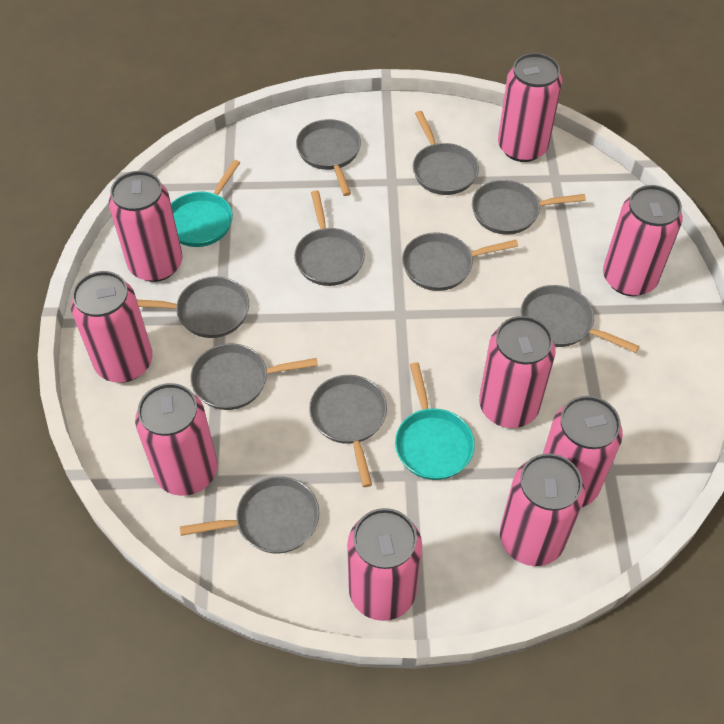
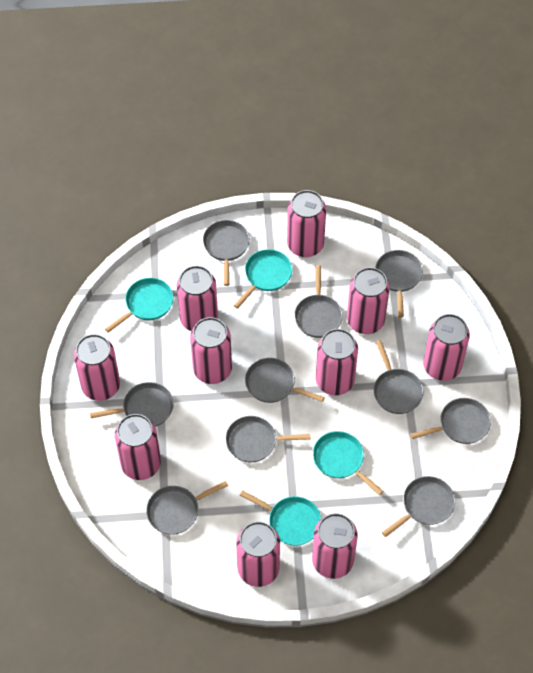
pink can: 9 -> 10
turquoise pan: 2 -> 4

